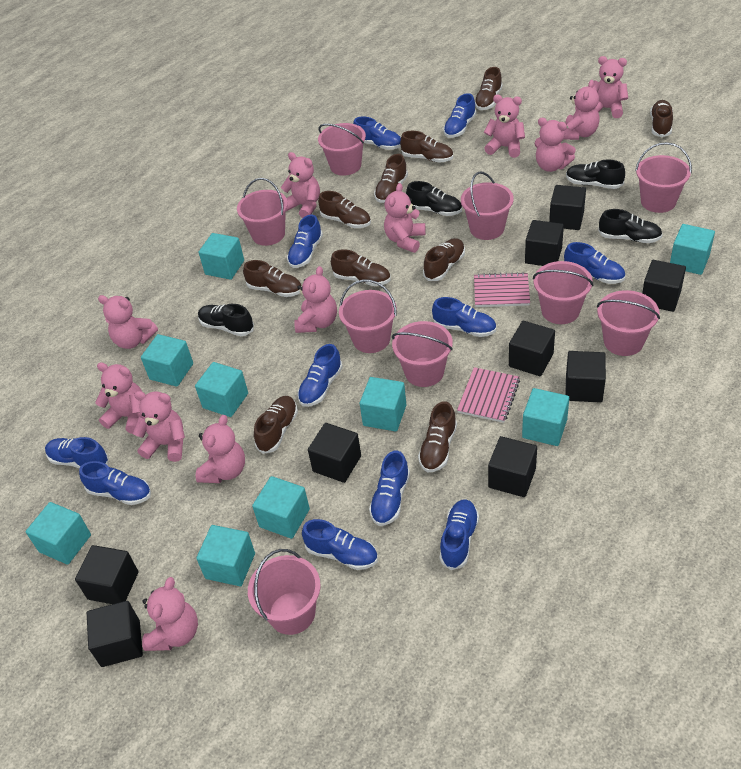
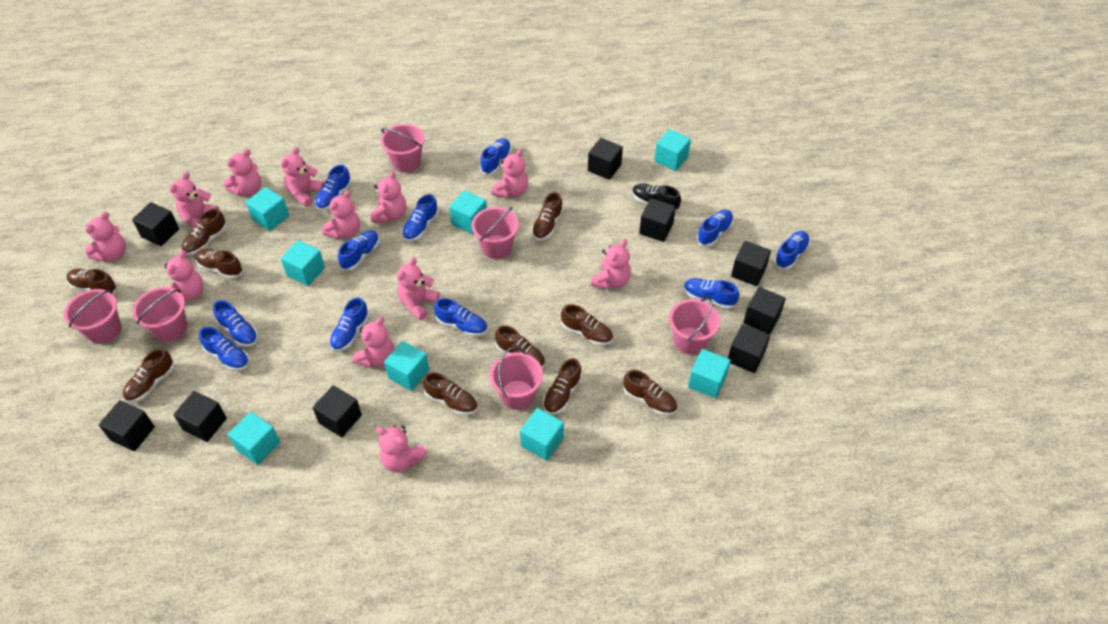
black shoe: 4 -> 1
pink bucket: 9 -> 6
pink notebook: 2 -> 0
turquoise cube: 9 -> 8

